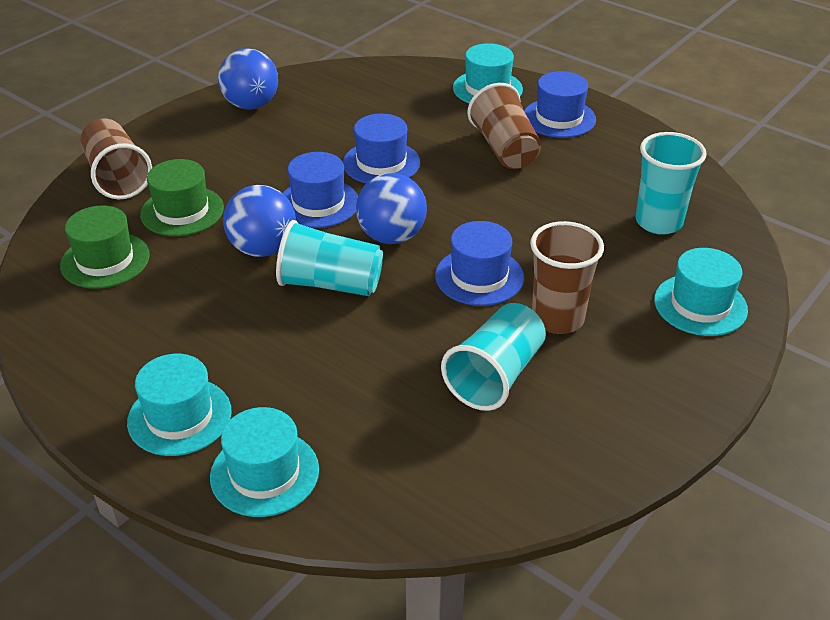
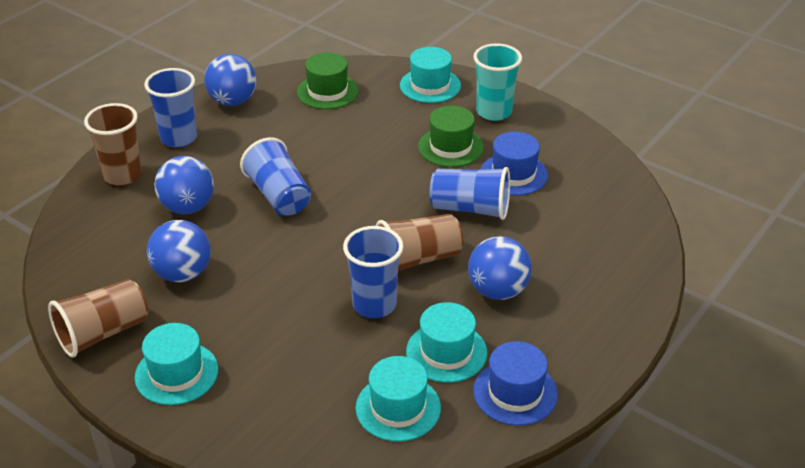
blue ball: 3 -> 4
blue cup: 0 -> 4
blue hat: 4 -> 2
turquoise cup: 3 -> 1

